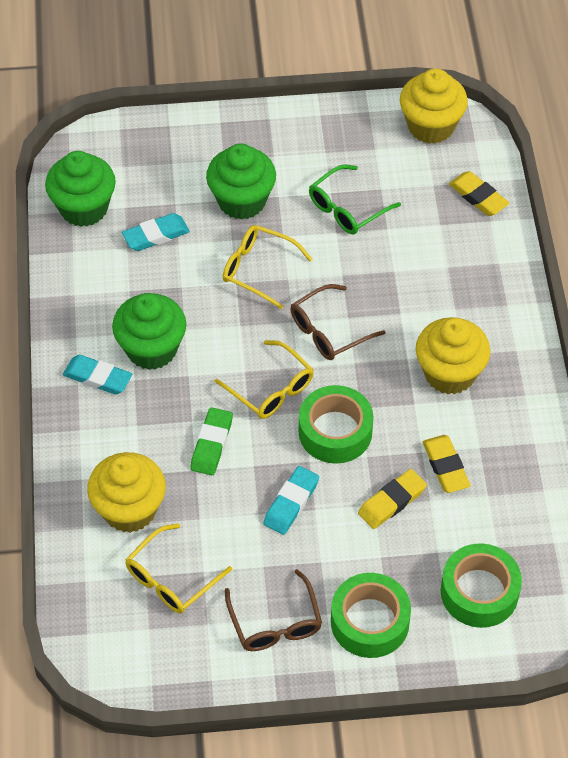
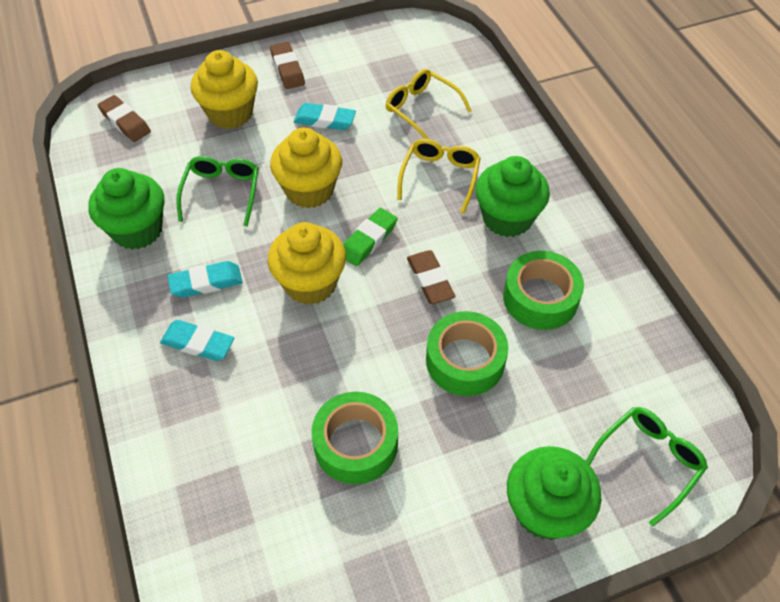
brown eraser: 0 -> 3
brown glasses: 2 -> 0
green glasses: 1 -> 2
yellow eraser: 3 -> 0
yellow glasses: 3 -> 2

